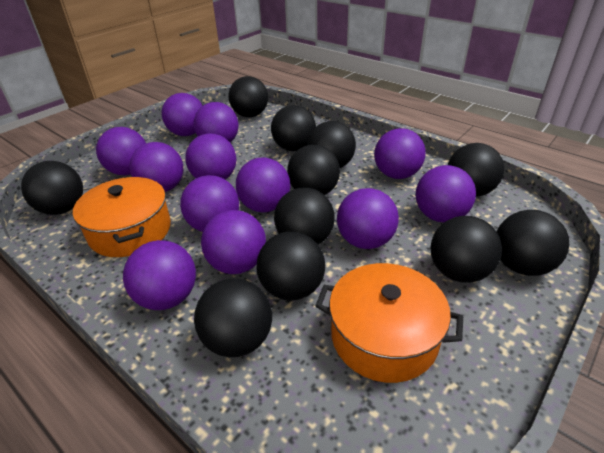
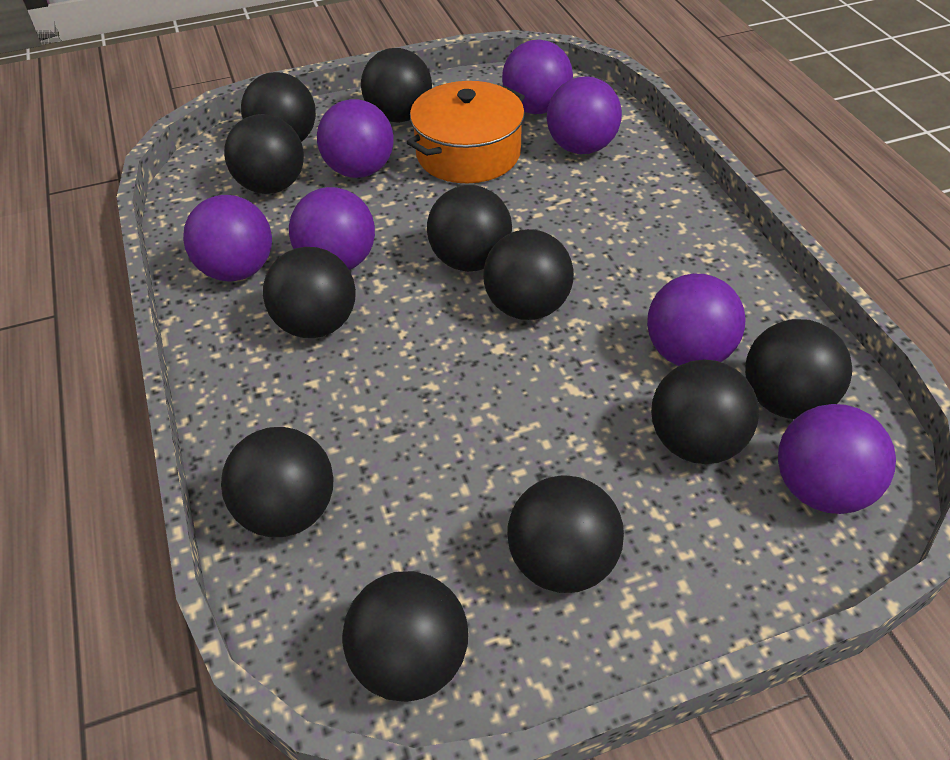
orange pot: 2 -> 1
purple ball: 12 -> 7

